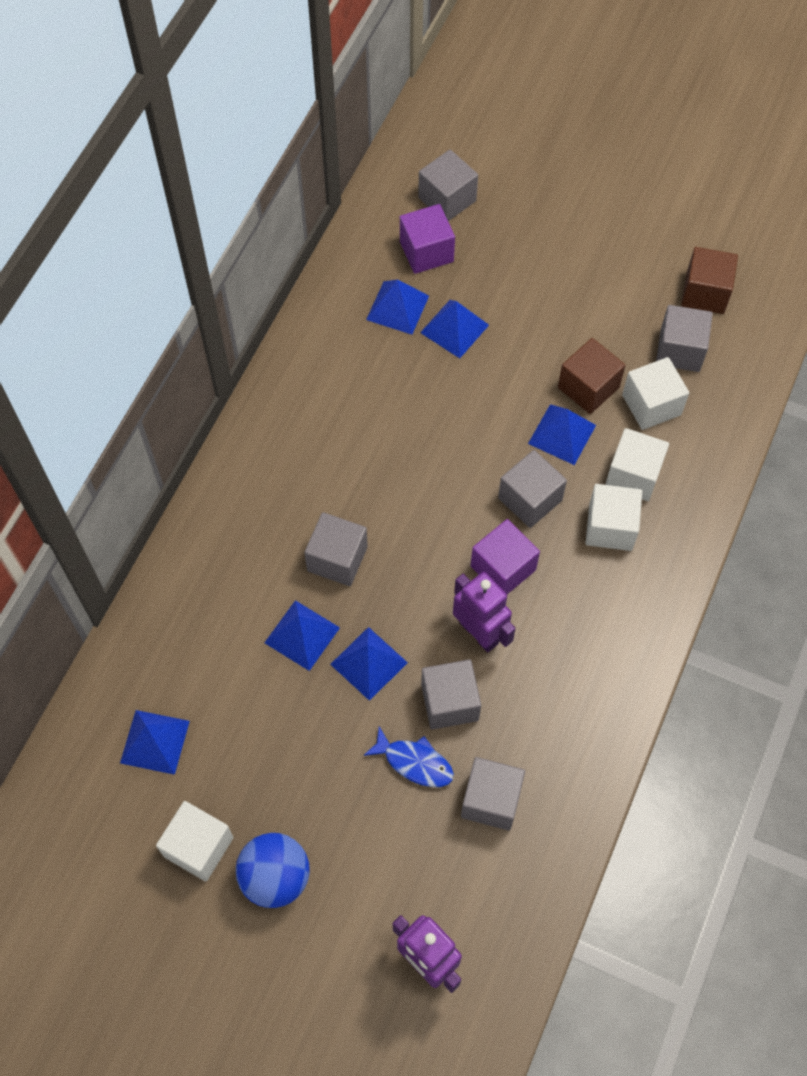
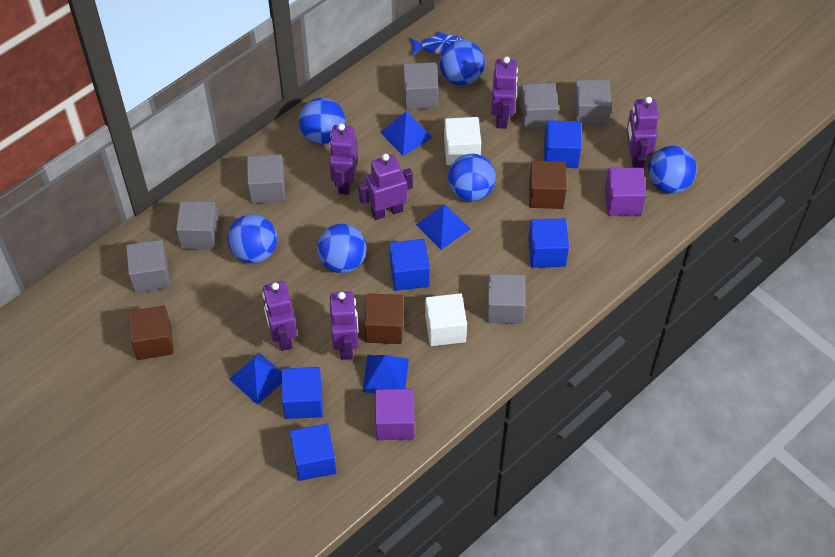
blue ball: 1 -> 6
blue cube: 0 -> 5
blue pyramid: 6 -> 4
brown cube: 2 -> 3
grey cube: 6 -> 7
purple robot: 2 -> 6
white cube: 4 -> 2

